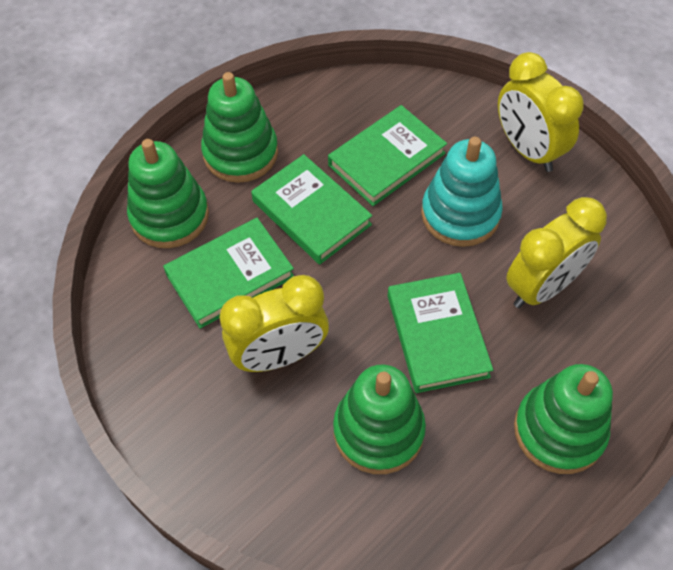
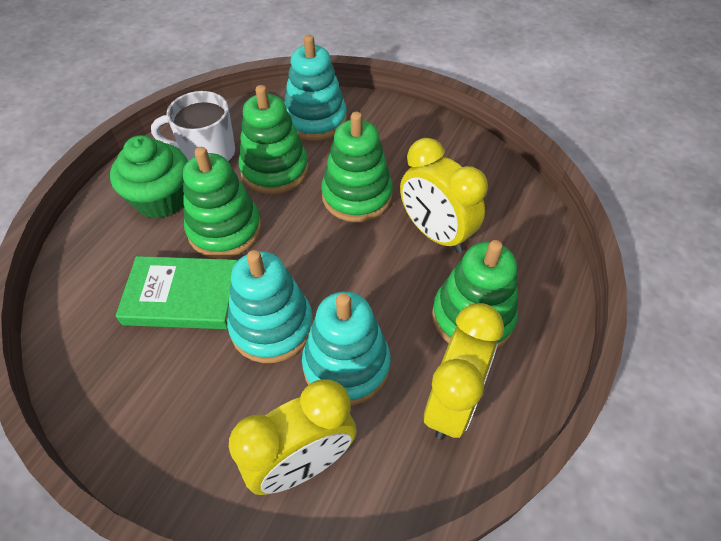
green book: 4 -> 1
green cupcake: 0 -> 1
turquoise stacking toy: 1 -> 3
white mug: 0 -> 1

